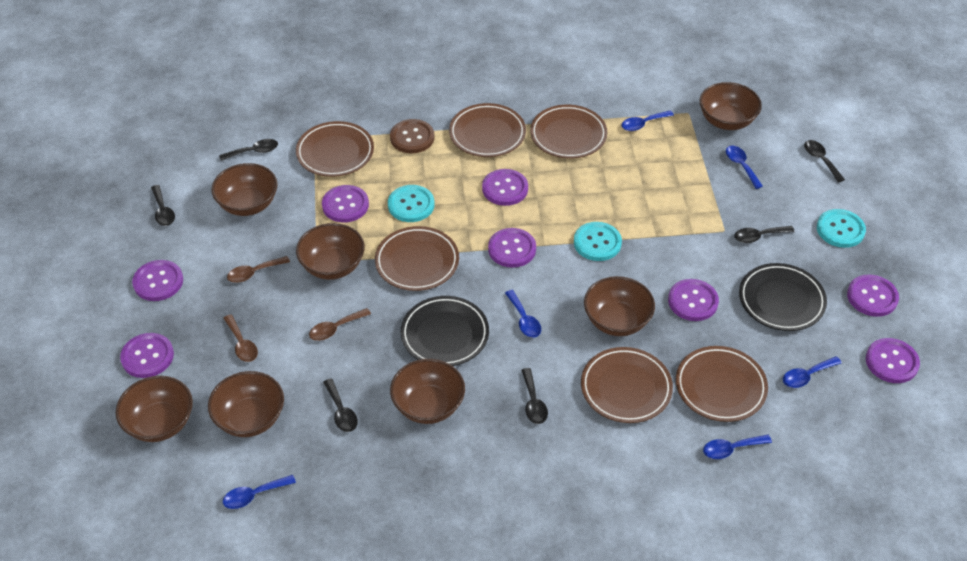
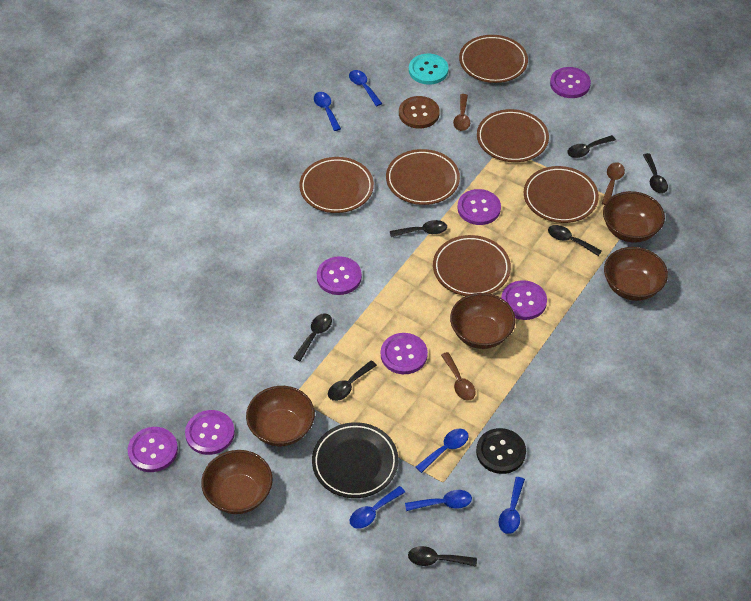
black button: 0 -> 1
black plate: 2 -> 1
black spoon: 6 -> 7
brown bowl: 7 -> 5
purple button: 8 -> 7
turquoise button: 3 -> 1

